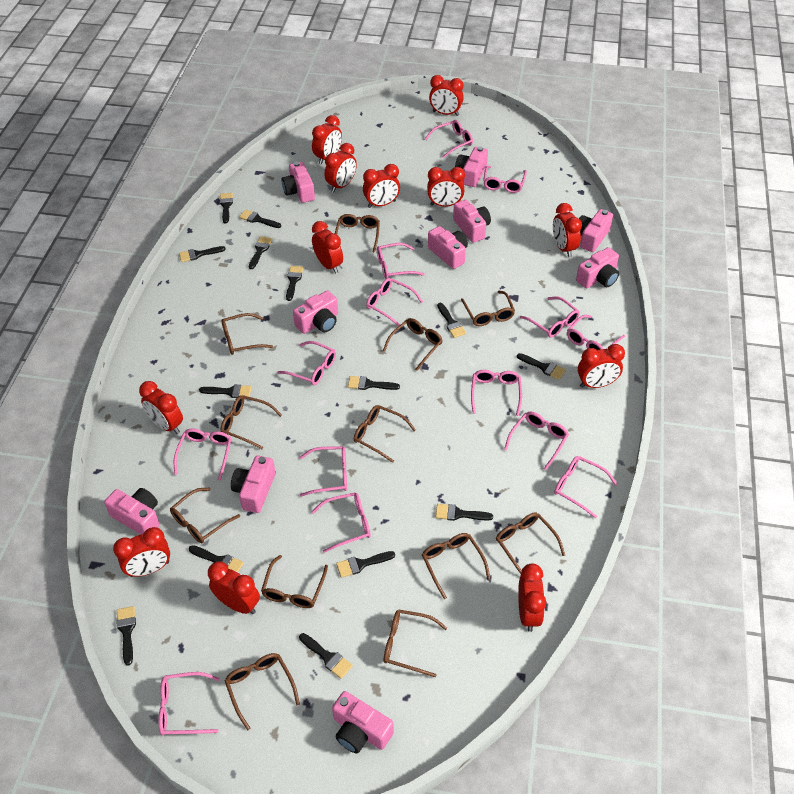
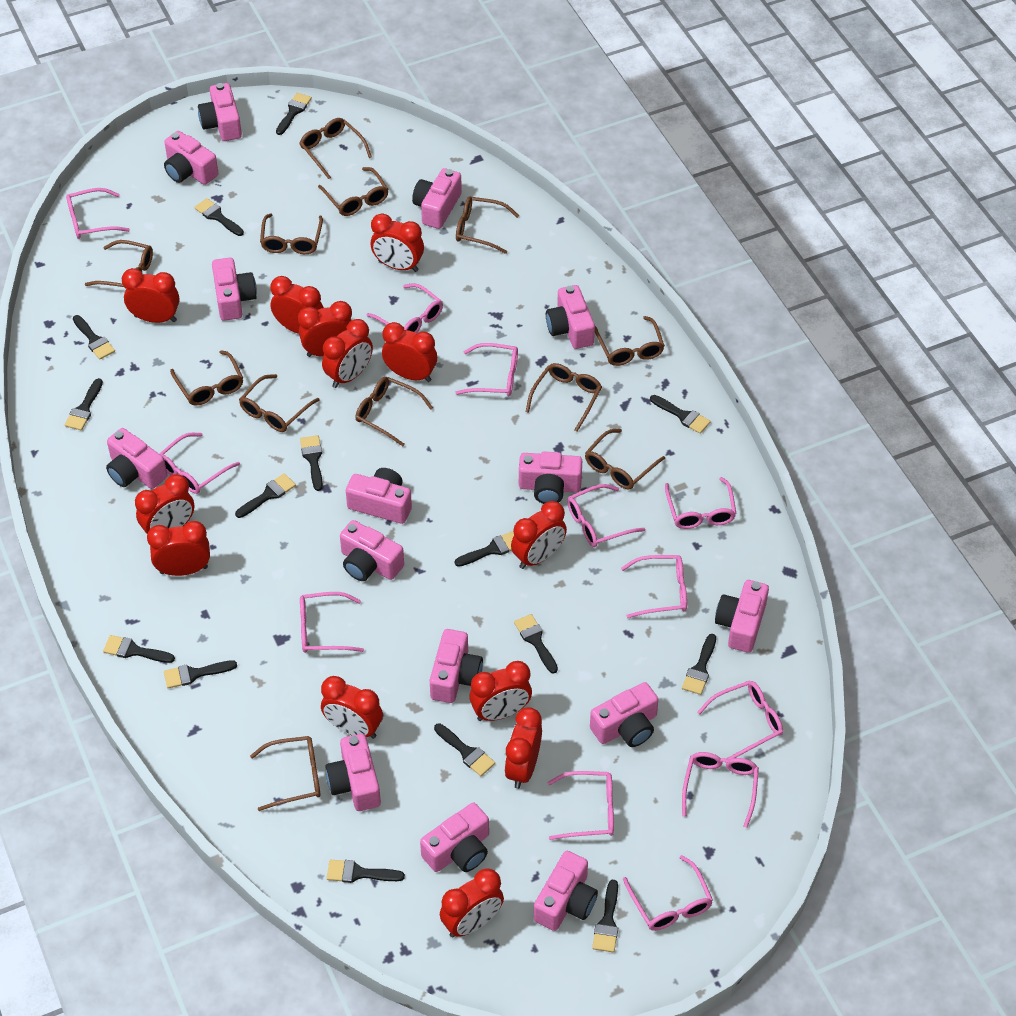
black brush: 14 -> 15
pink camera: 10 -> 15
pink glasses: 14 -> 12
red clock: 12 -> 13

